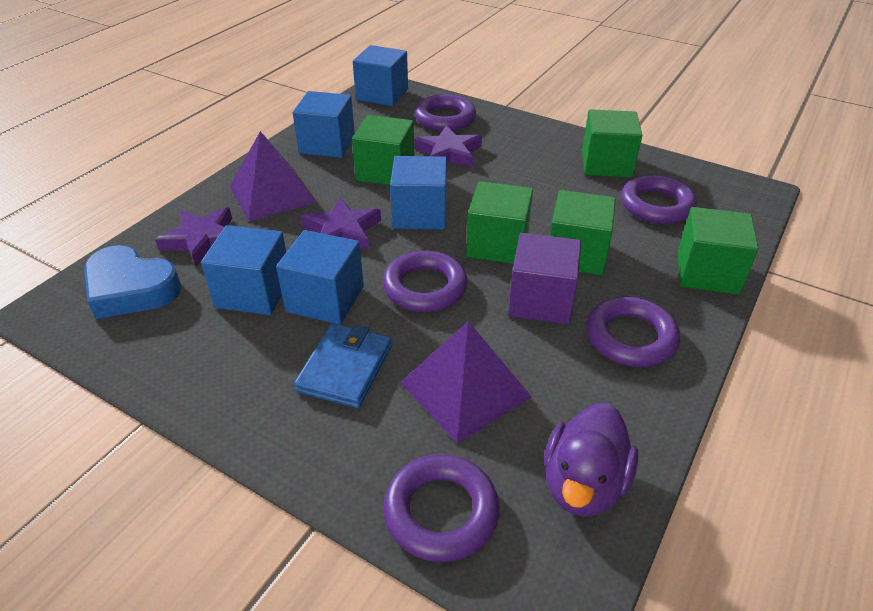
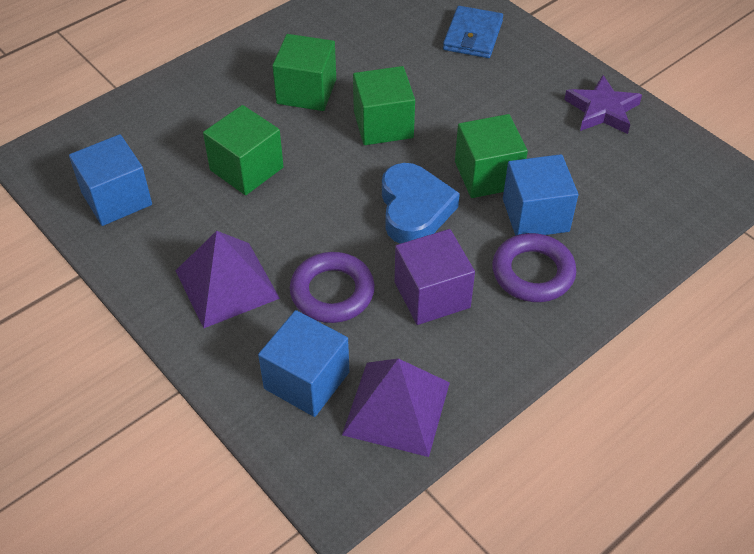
blue cube: 5 -> 3
green cube: 5 -> 4
purple duck: 1 -> 0
purple ring: 5 -> 2
purple star: 3 -> 1

